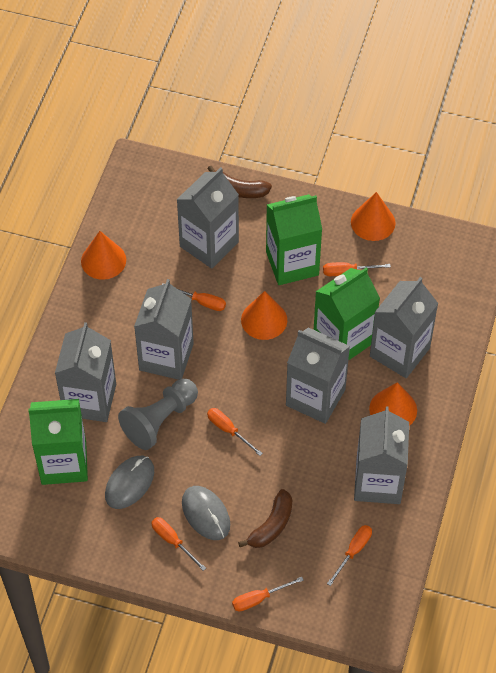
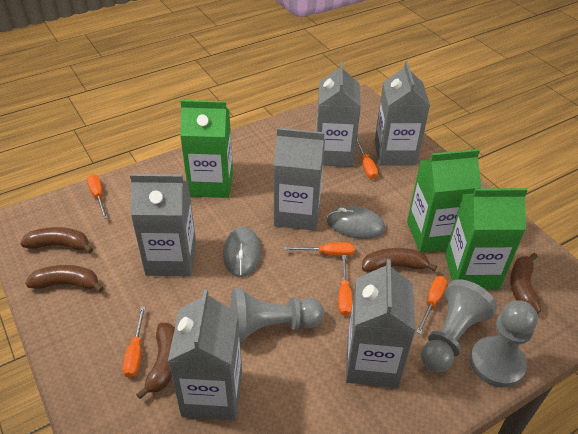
brown banana: 2 -> 5
grey pawn: 1 -> 3
orange cone: 4 -> 0

